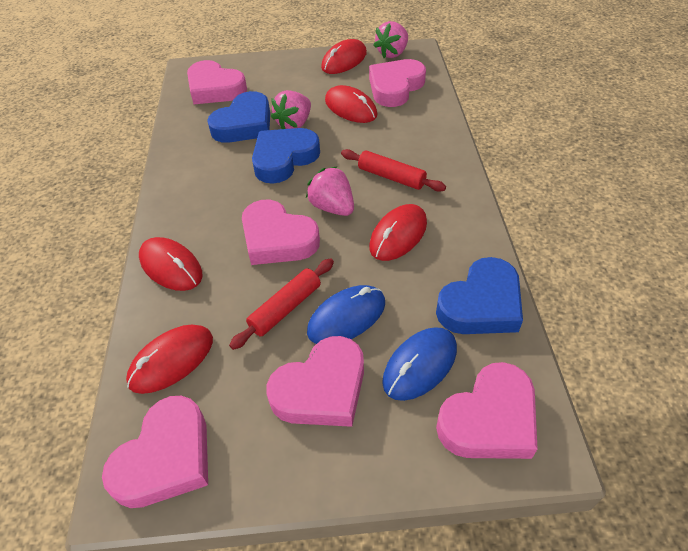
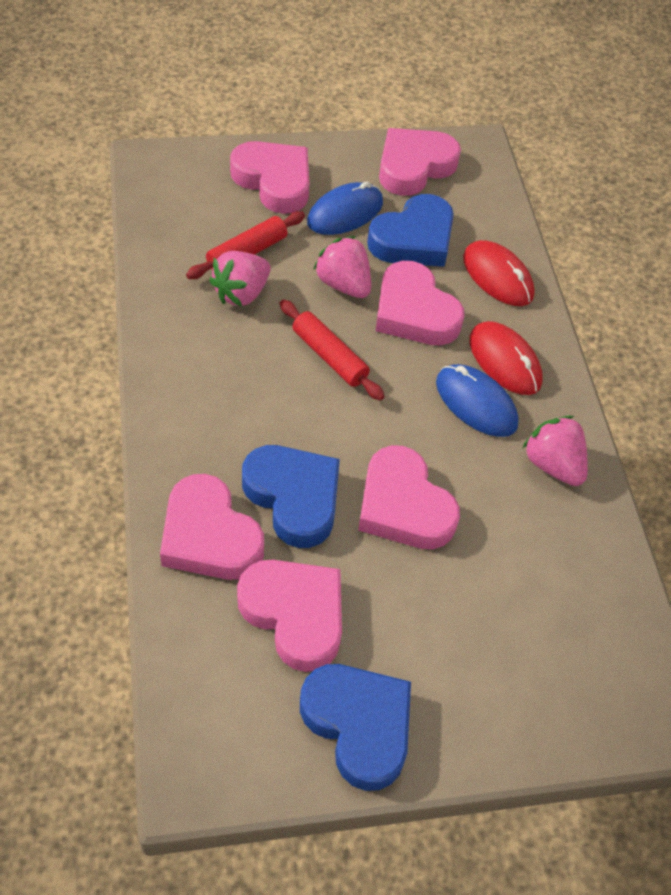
red mouse: 5 -> 2

